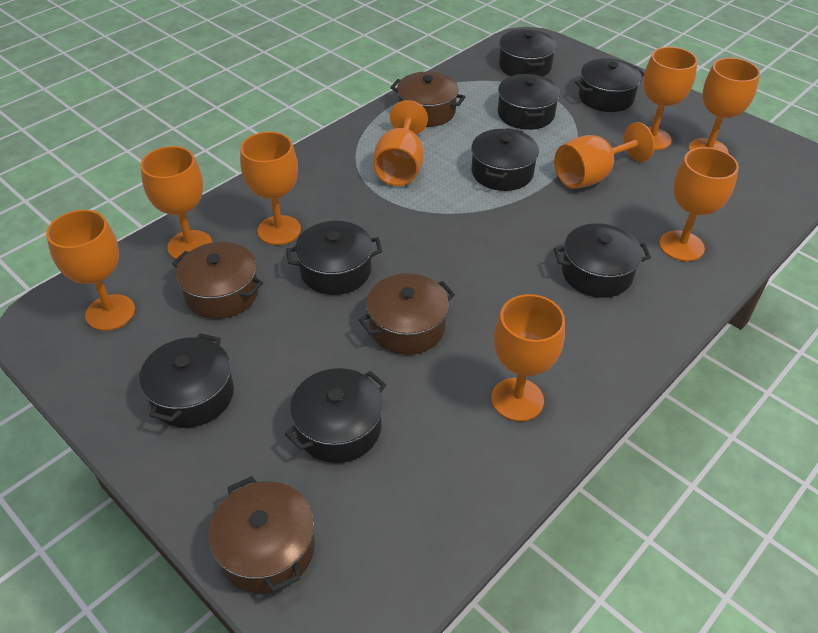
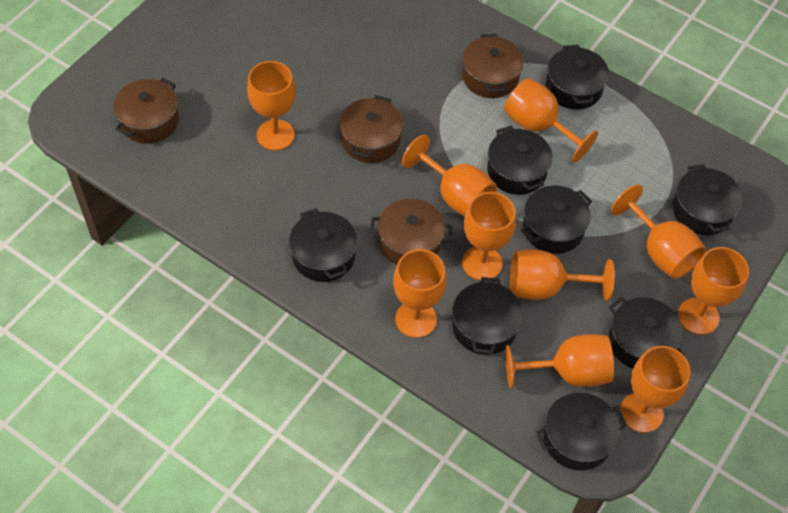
orange goblet: 9 -> 10

